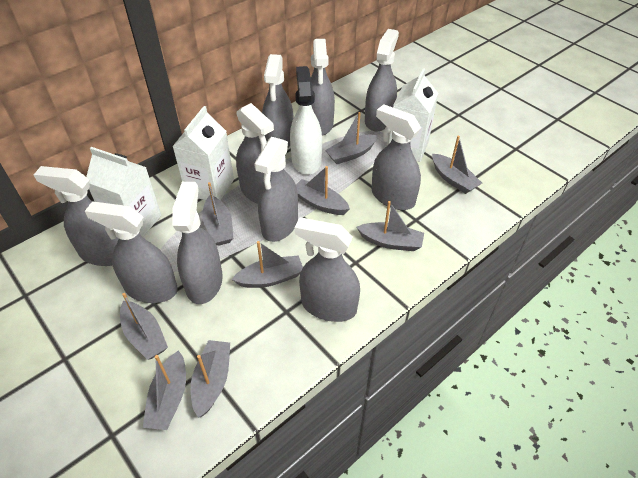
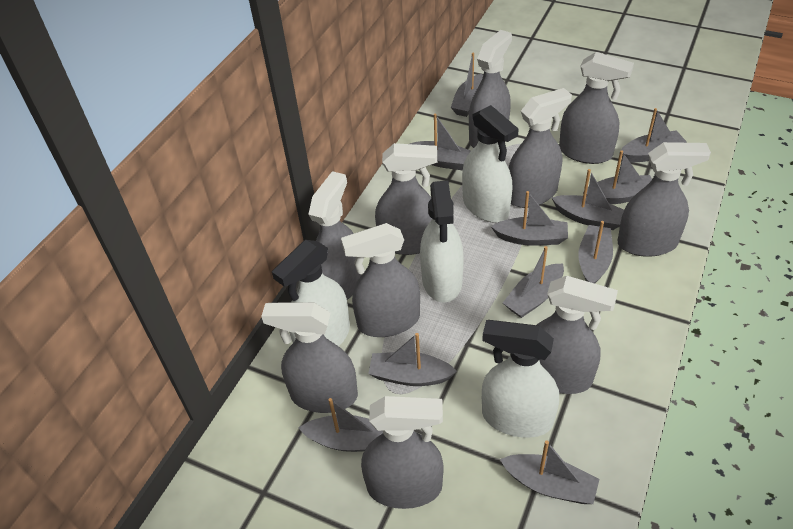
grey boat: 9 -> 11
white carton: 3 -> 0
white spray bottle: 1 -> 4

